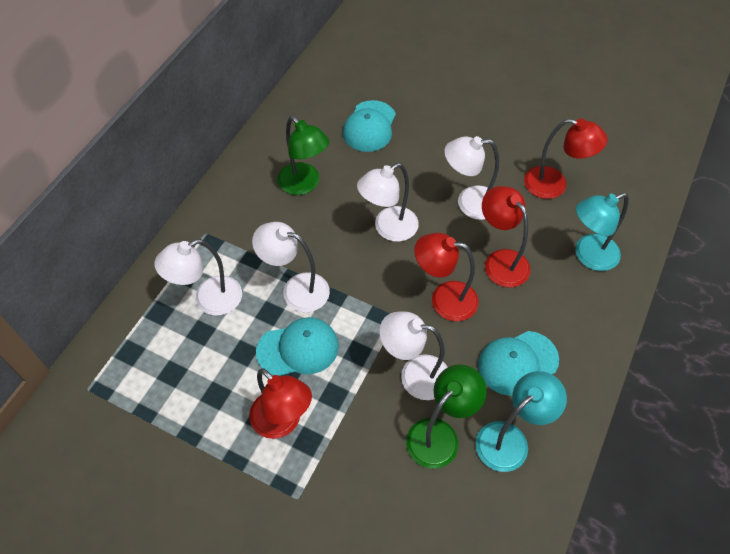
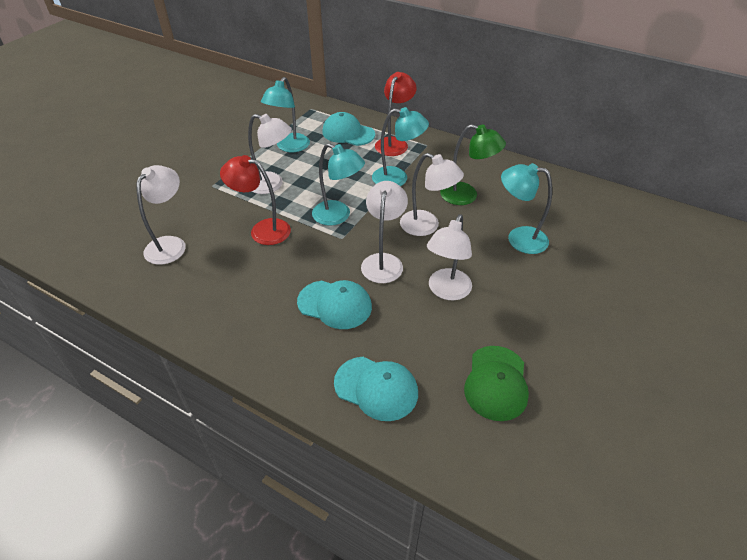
green cap: 0 -> 1
green lamp: 2 -> 1
red lamp: 4 -> 2
turquoise lamp: 2 -> 4

